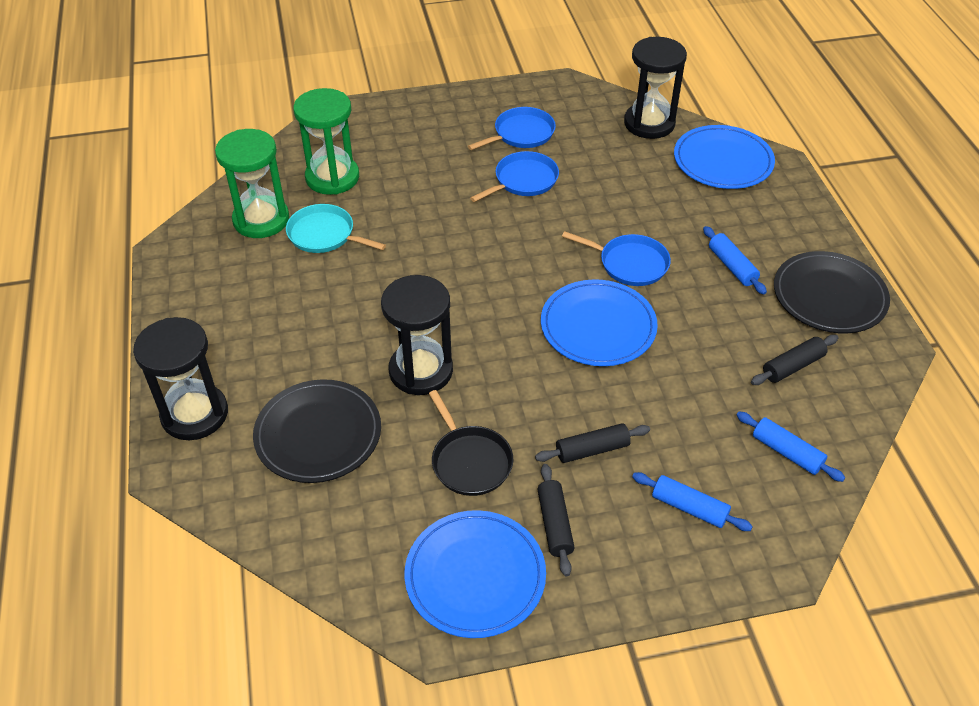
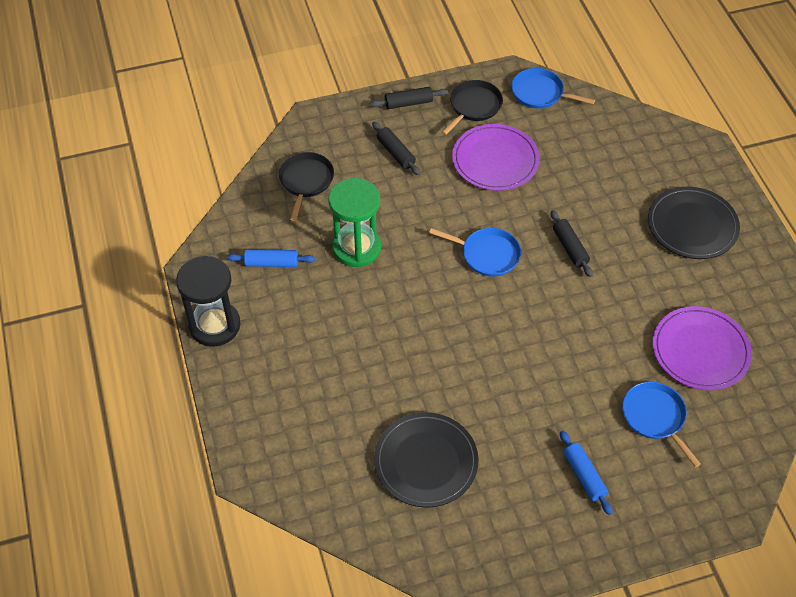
black hourglass: 3 -> 1
black pan: 1 -> 2
blue plate: 3 -> 0
blue rolling pin: 3 -> 2
green hourglass: 2 -> 1
purple plate: 0 -> 2
turquoise pan: 1 -> 0

